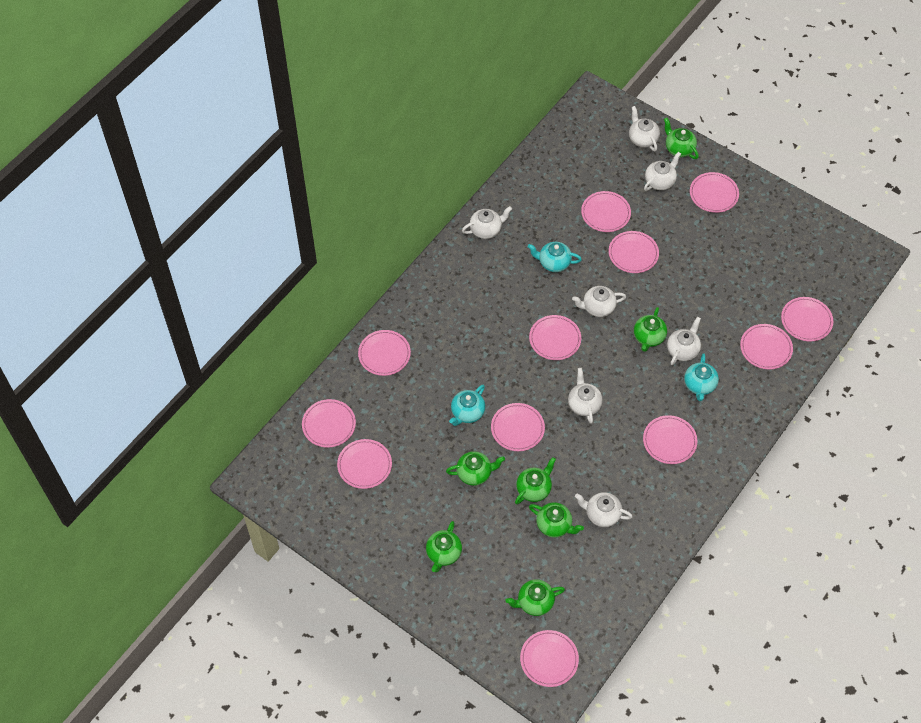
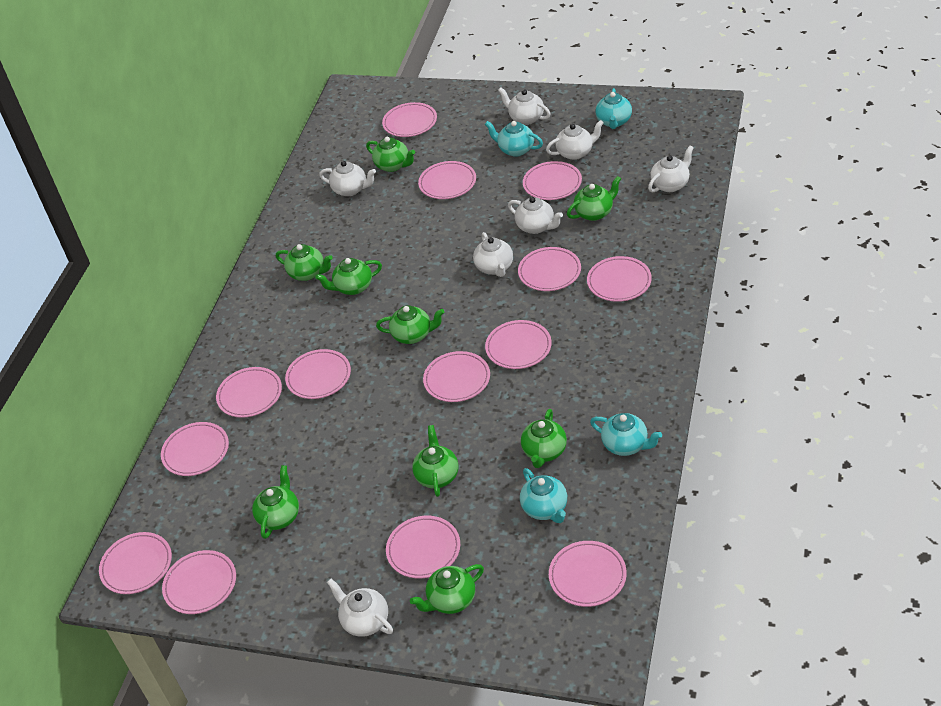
green teapot: 7 -> 9
pink plate: 12 -> 14
turquoise teapot: 3 -> 4

